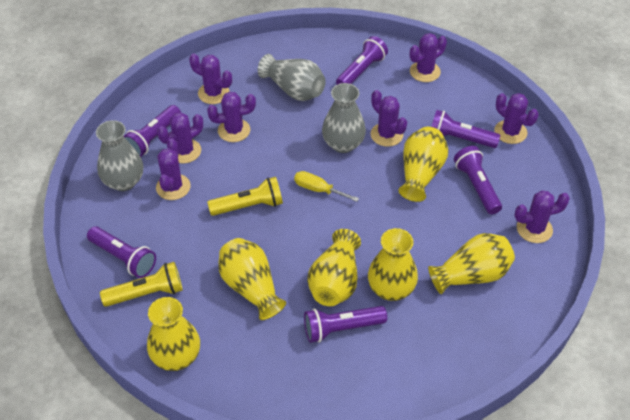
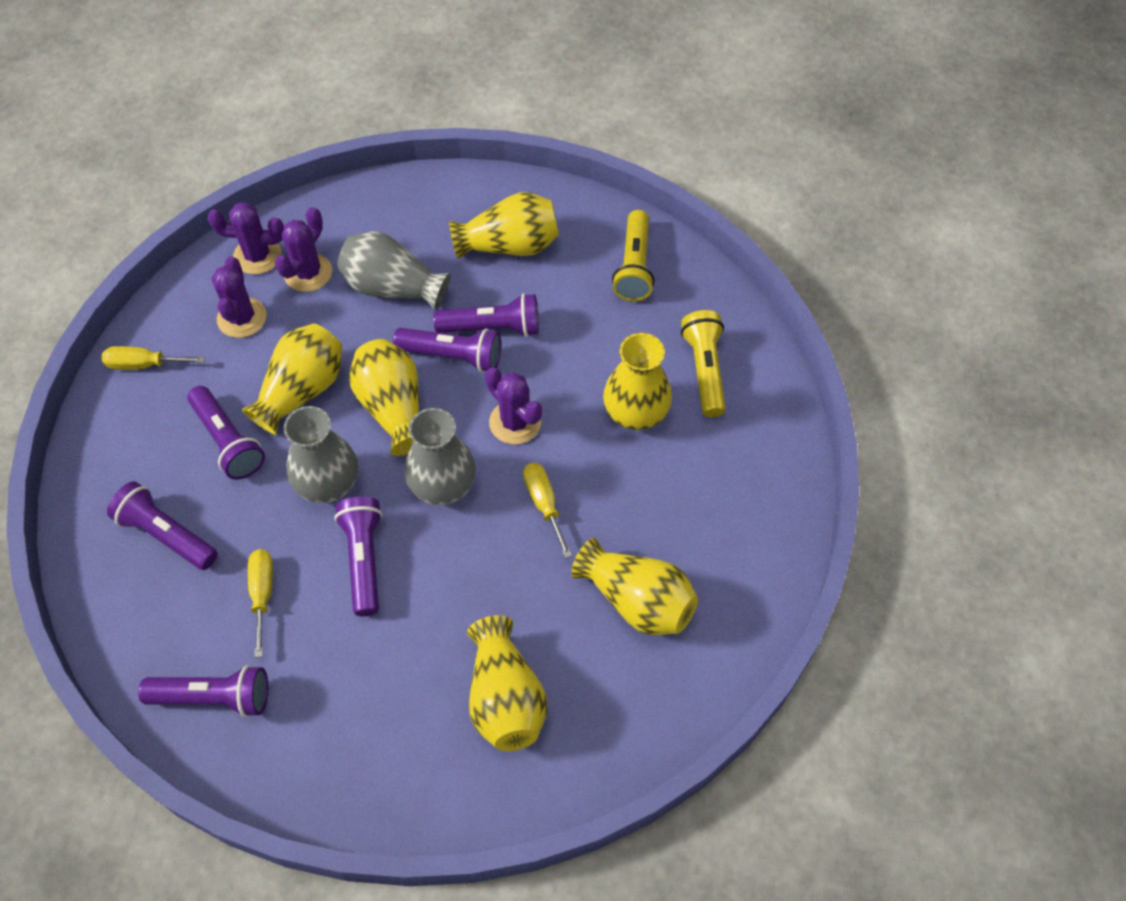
purple cactus: 8 -> 4
yellow screwdriver: 1 -> 3

